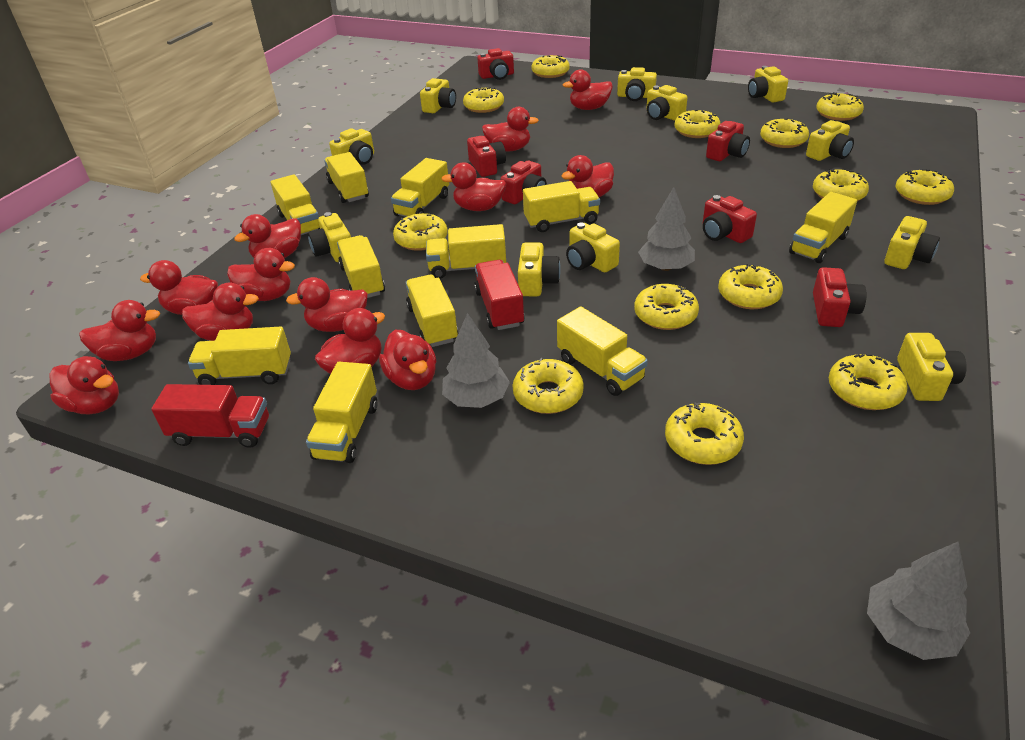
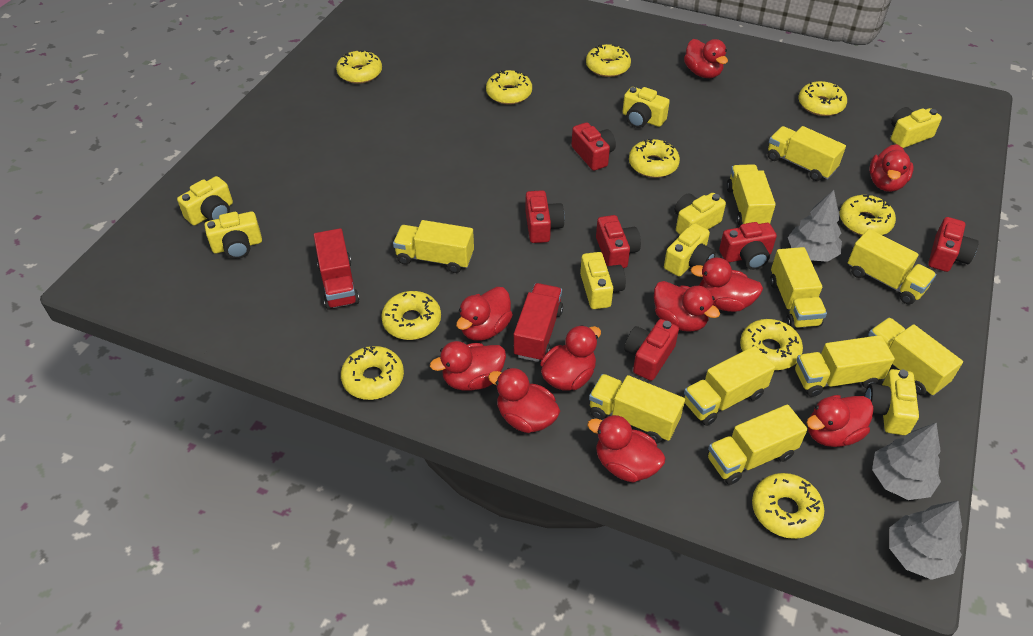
red duck: 13 -> 10
yellow camera: 11 -> 8
yellow donut: 13 -> 10
yellow truck: 11 -> 10

